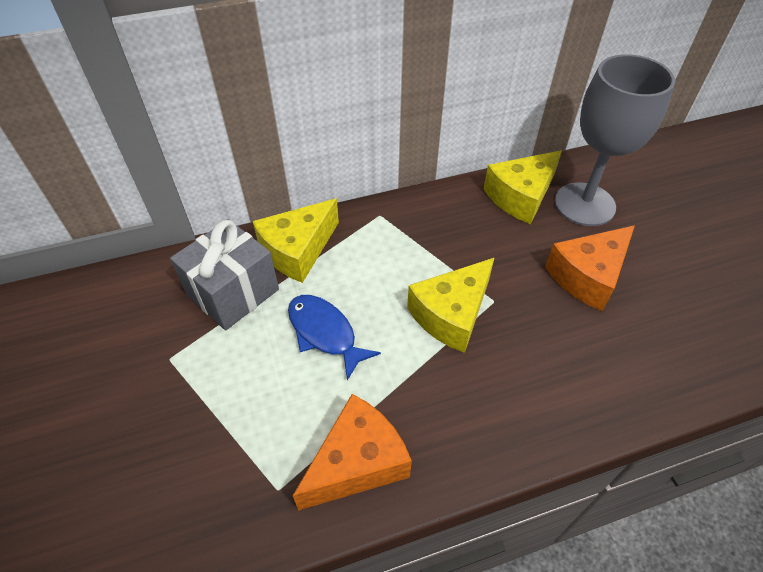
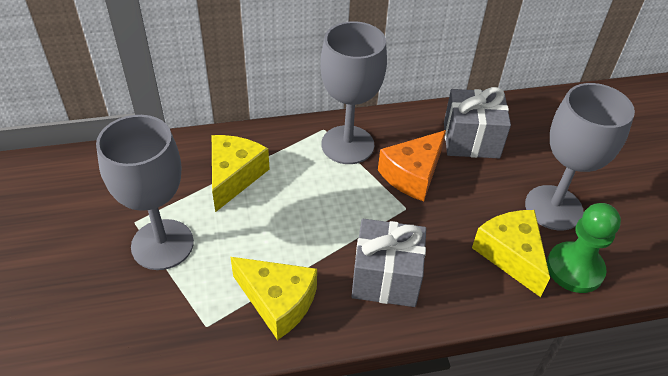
blue fish: 1 -> 0
green pawn: 0 -> 1
grey gift: 1 -> 2
grey goblet: 1 -> 3
orange cheese: 2 -> 1

